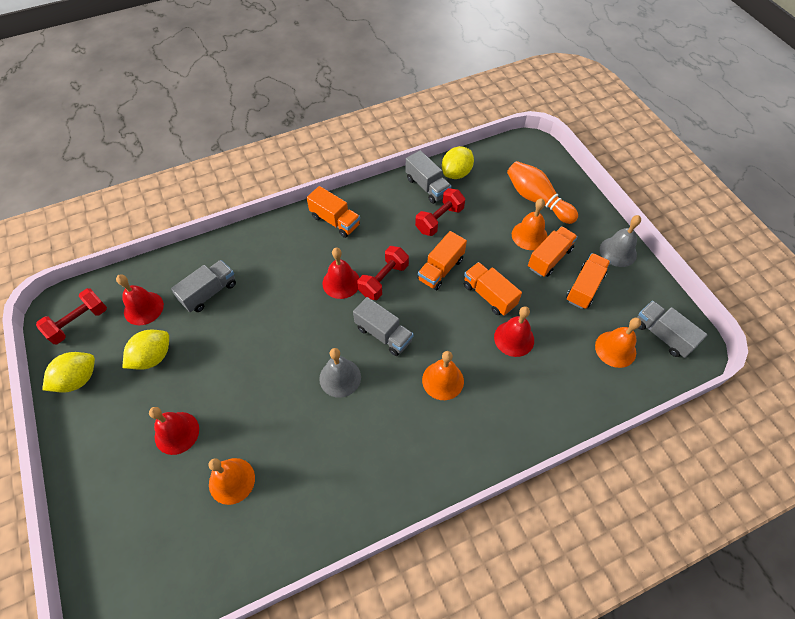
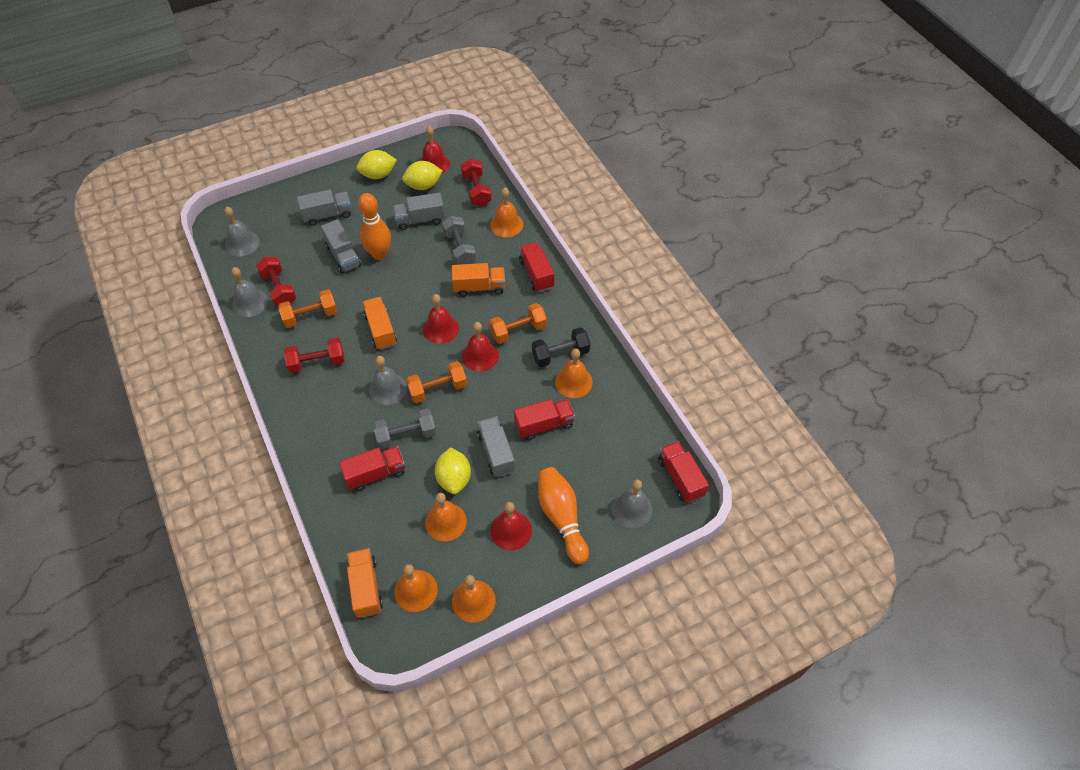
black dumbbell: 0 -> 1
grey bell: 2 -> 4
grey dumbbell: 0 -> 2
orange bell: 4 -> 5
orange bowling pin: 1 -> 2
orange dumbbell: 0 -> 3
orange truck: 5 -> 3
red truck: 0 -> 4

